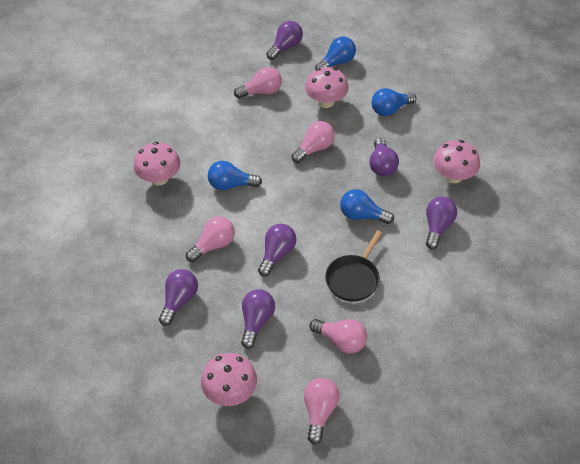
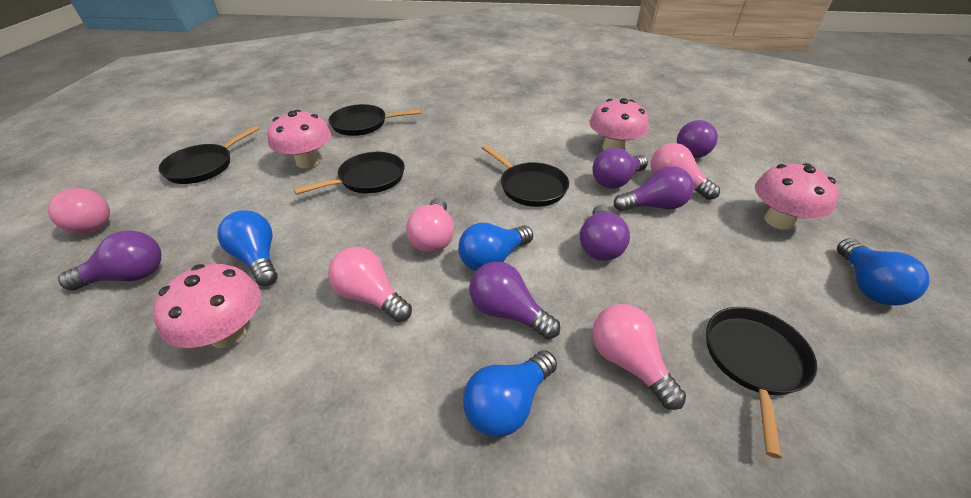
black pan: 1 -> 5

